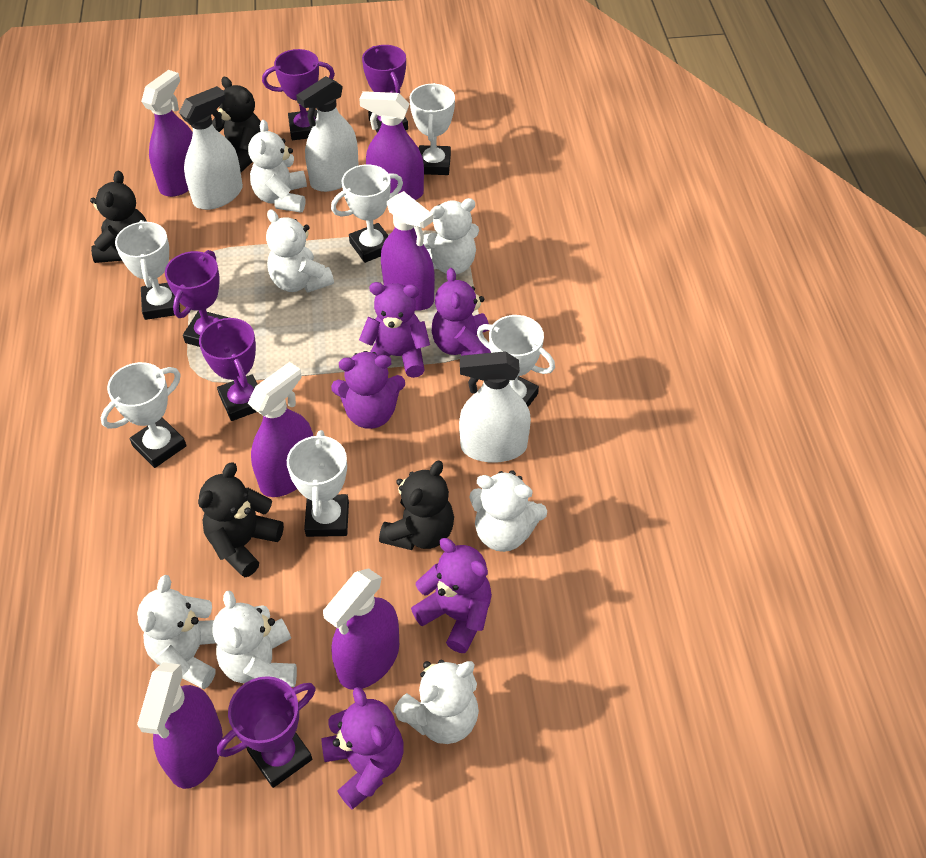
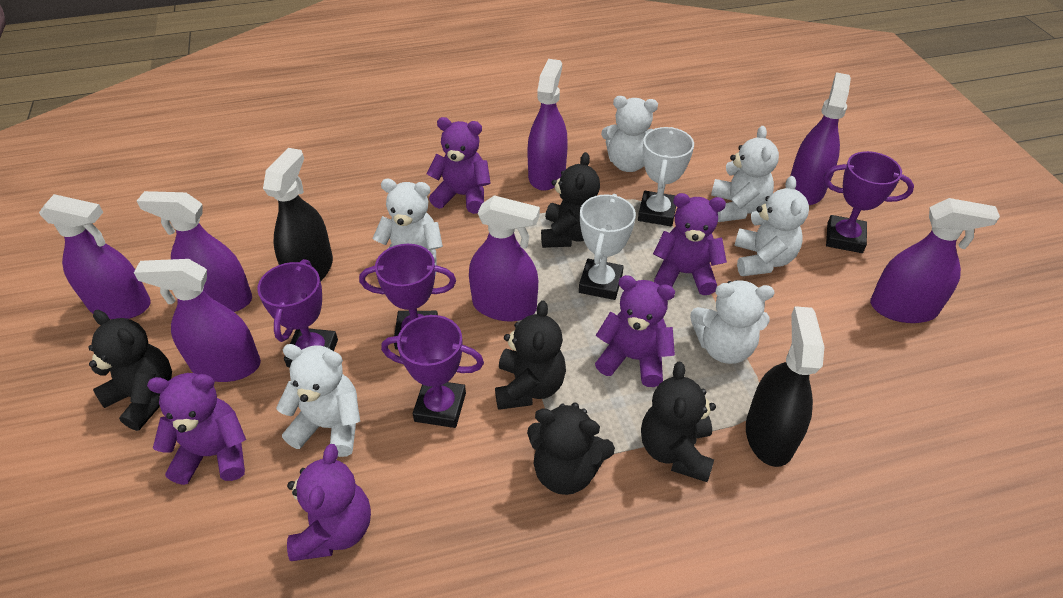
black spray bottle: 0 -> 2
black teddy bear: 4 -> 5
purple spray bottle: 6 -> 7
purple trophy: 5 -> 4
white spray bottle: 3 -> 0
white teddy bear: 7 -> 6
white trophy: 6 -> 2

